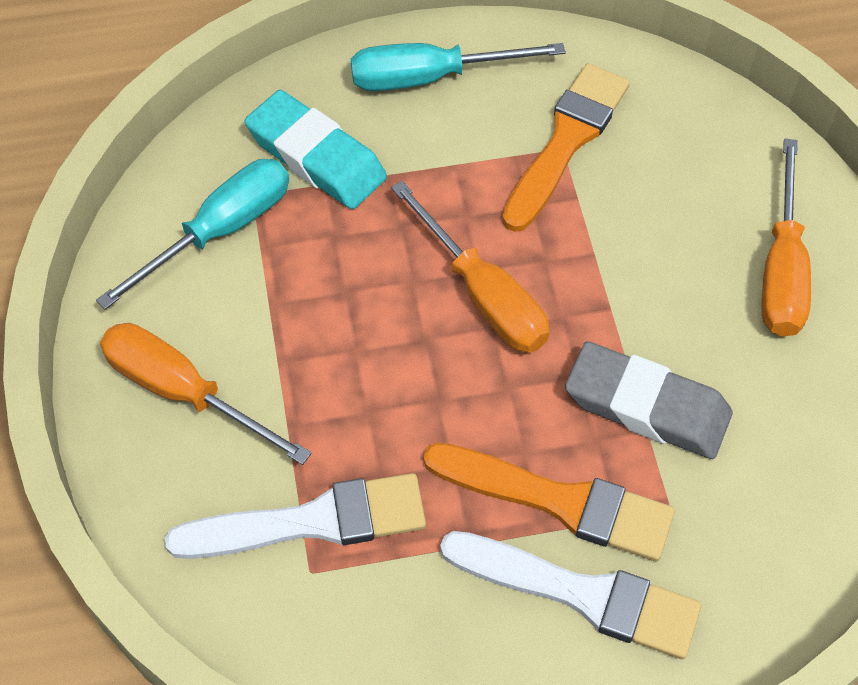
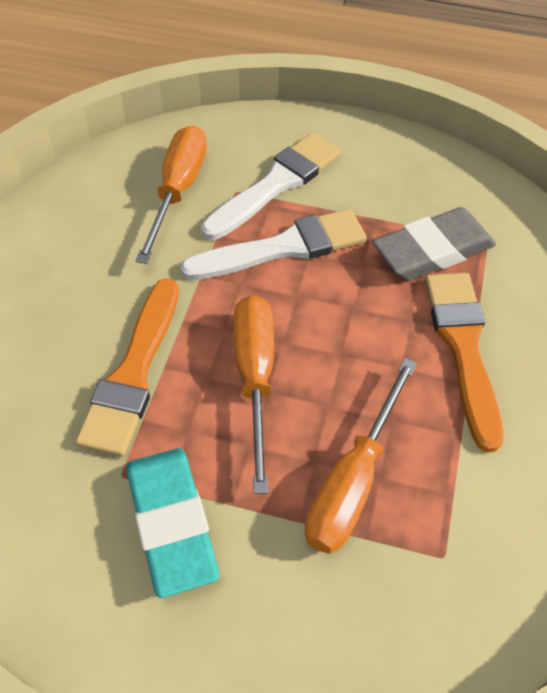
turquoise screwdriver: 2 -> 0

